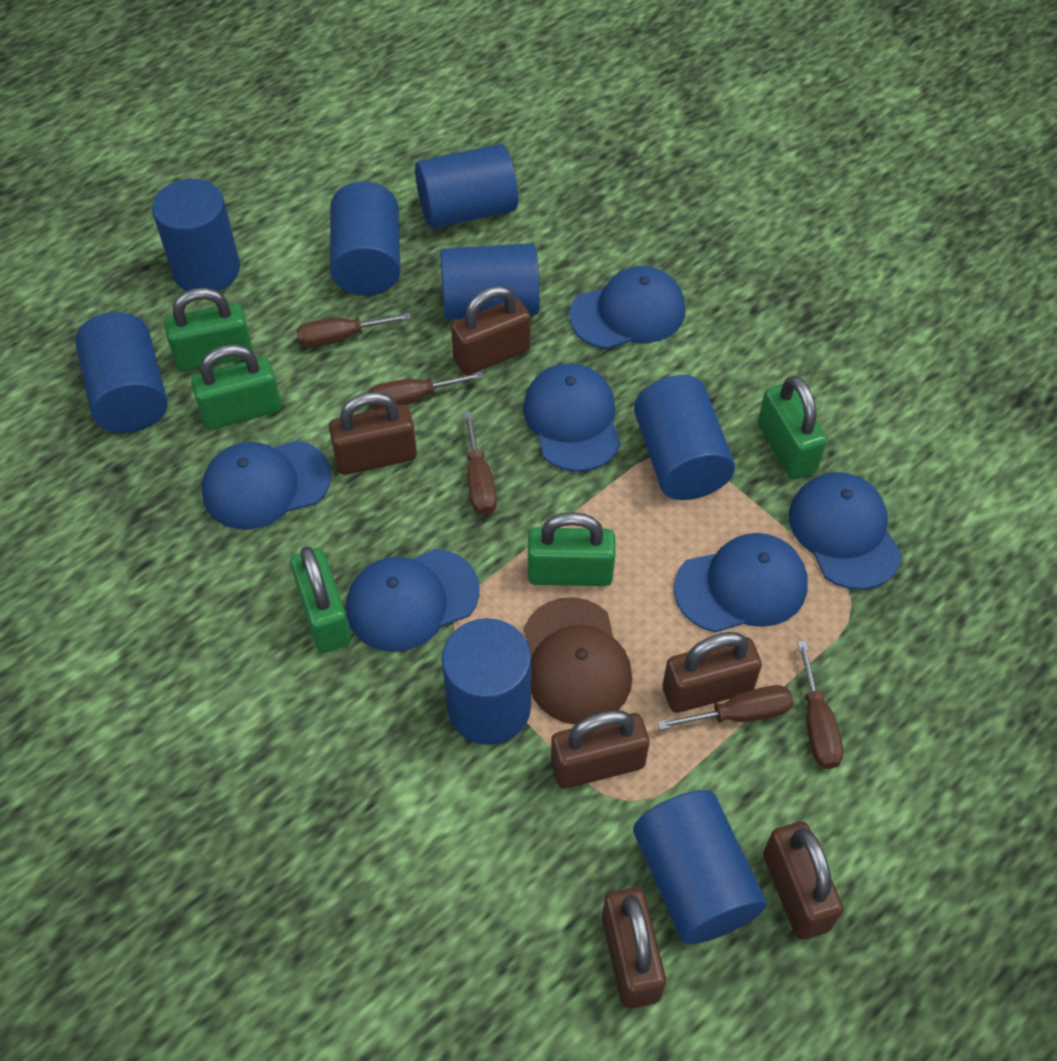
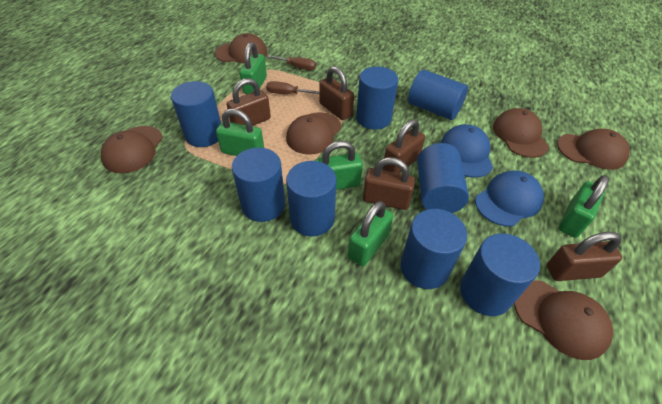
blue cap: 6 -> 2
brown cap: 1 -> 6
brown padlock: 6 -> 5
brown screwdriver: 5 -> 2

